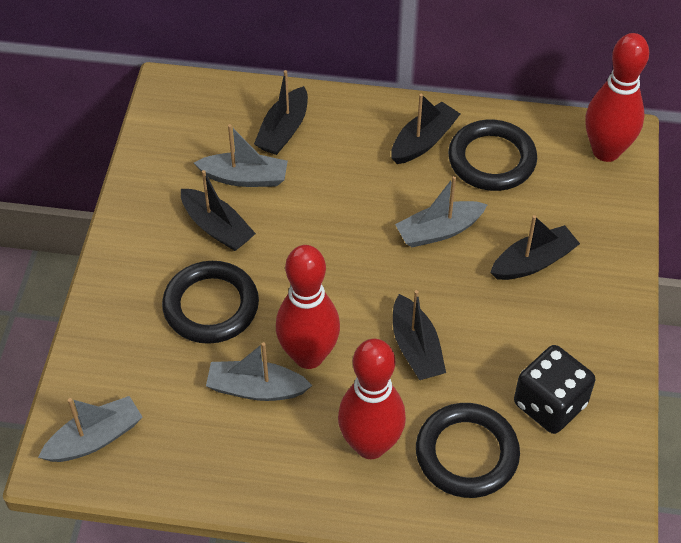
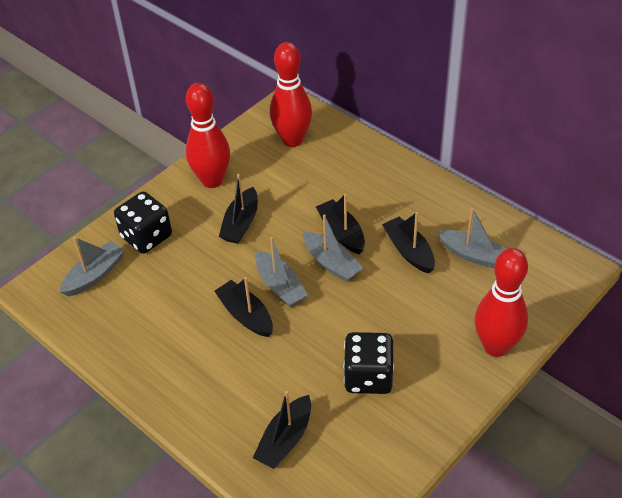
black dice: 1 -> 2
black ring: 3 -> 0

